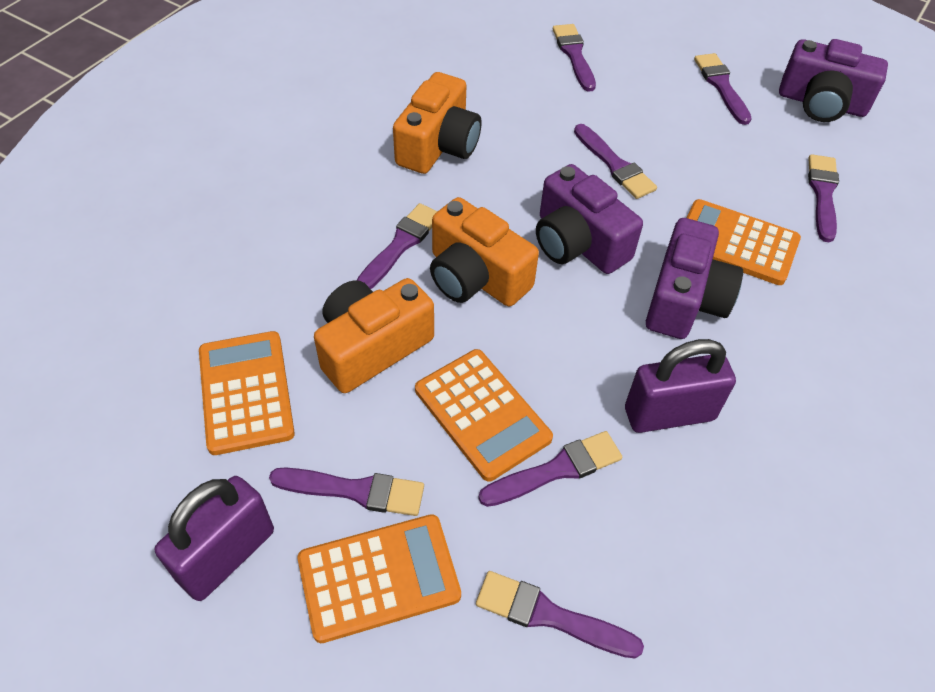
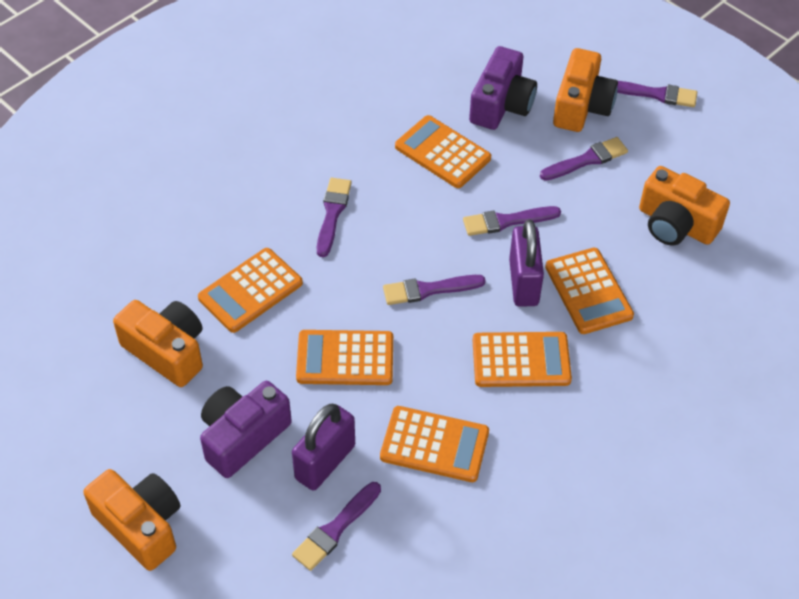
orange calculator: 4 -> 6
orange camera: 3 -> 4
purple brush: 8 -> 6
purple camera: 3 -> 2

